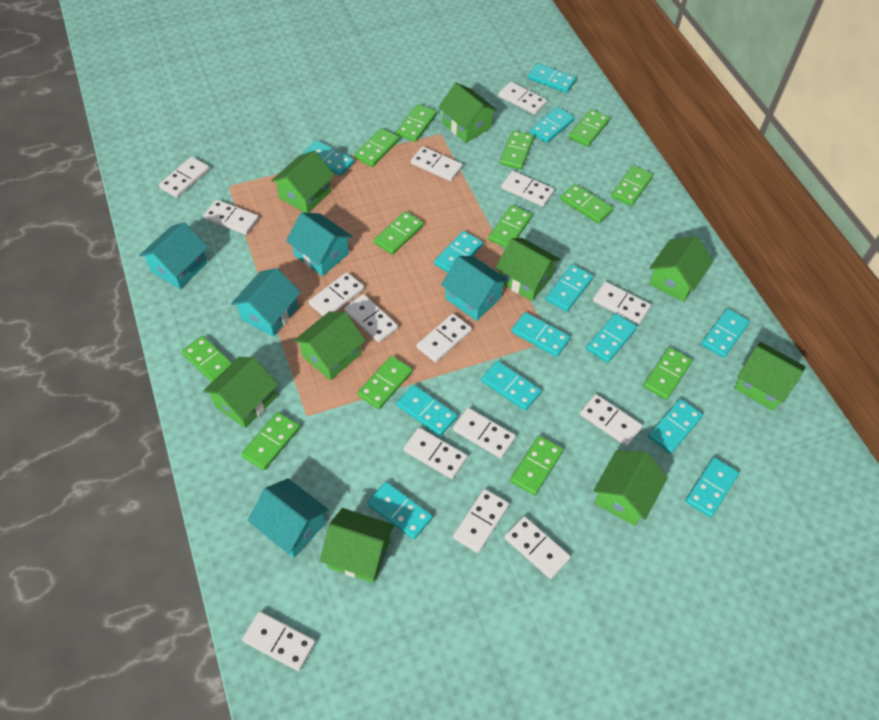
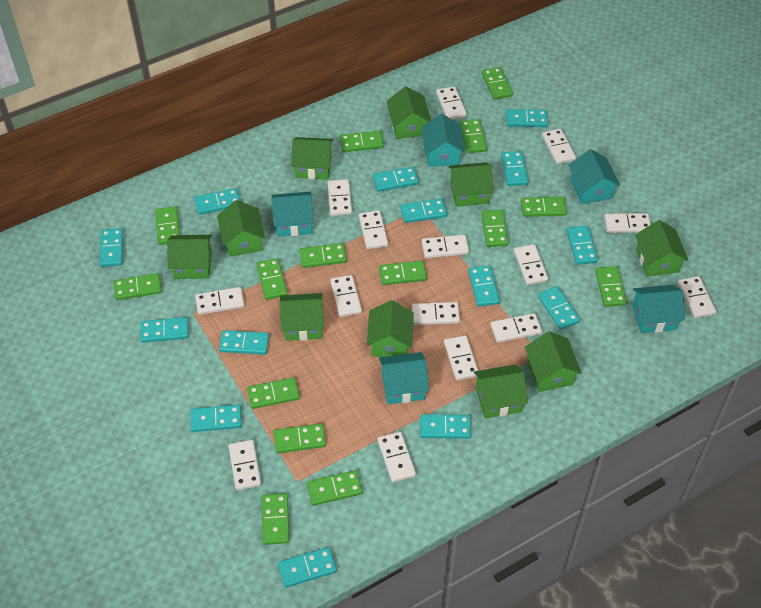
green domino: 13 -> 15
green house: 9 -> 10
turquoise domino: 13 -> 14

